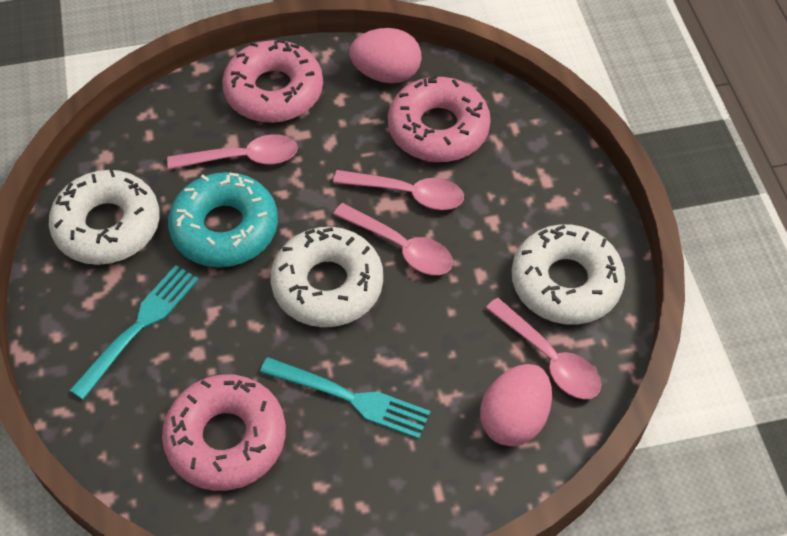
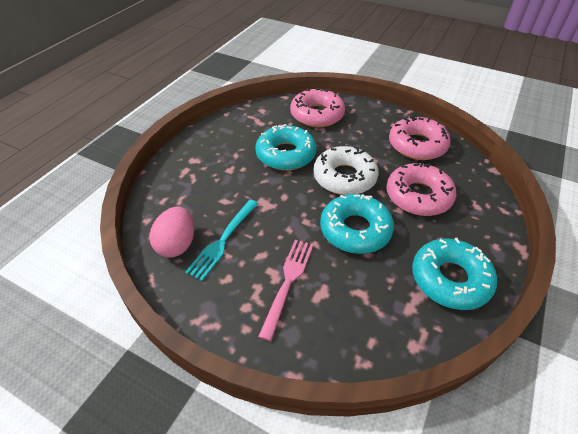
pink egg: 2 -> 1
pink fork: 0 -> 1
pink spoon: 4 -> 0
turquoise donut: 1 -> 3
turquoise fork: 2 -> 1
white donut: 3 -> 1

